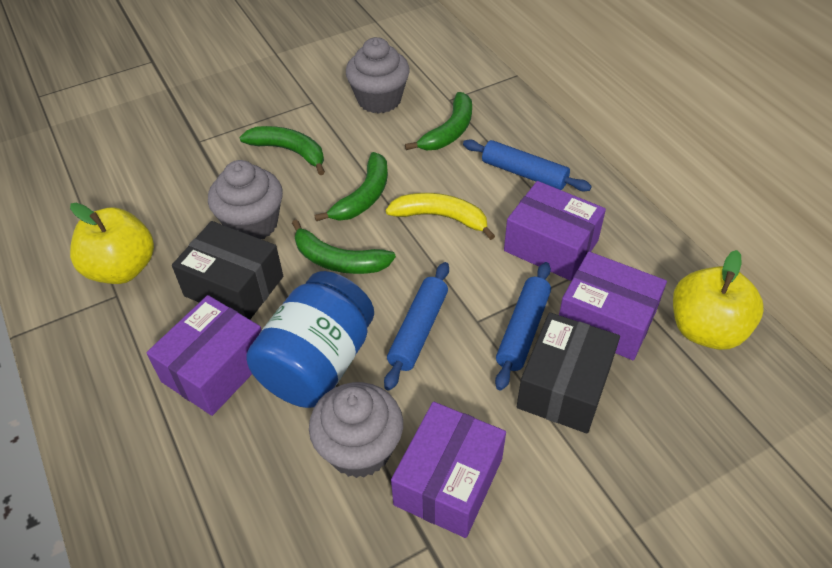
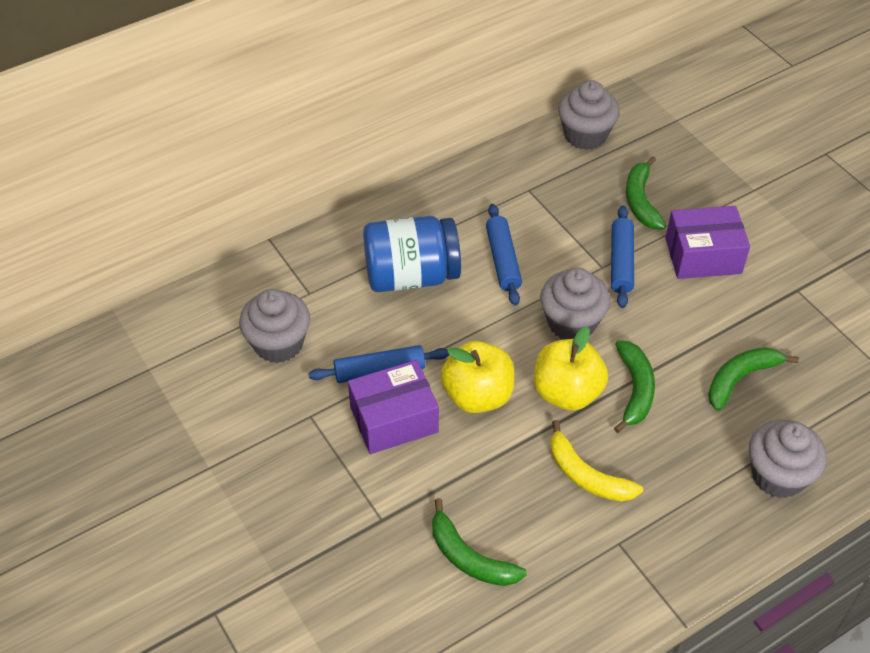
black box: 2 -> 0
grey cupcake: 3 -> 4
purple box: 4 -> 2

